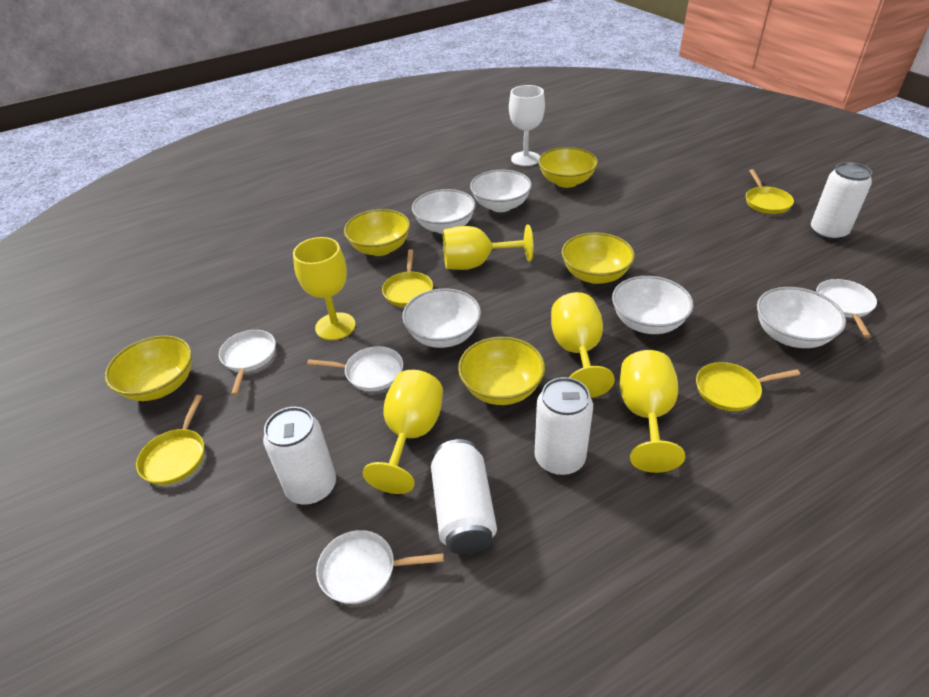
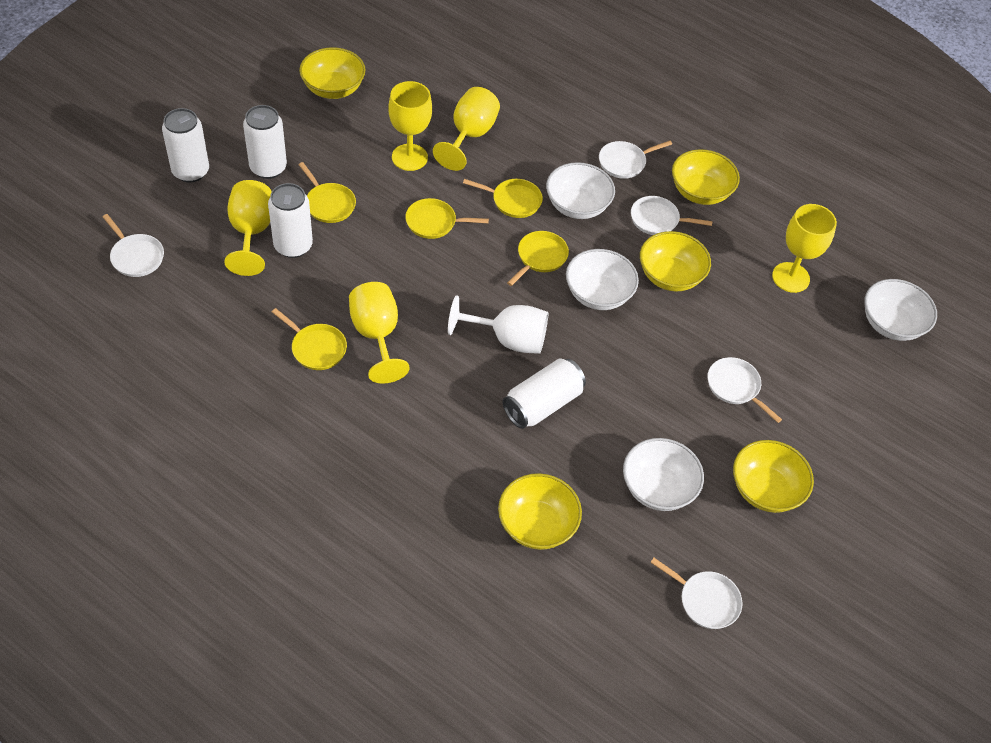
white bowl: 5 -> 4
white pan: 4 -> 5
yellow pan: 4 -> 5

